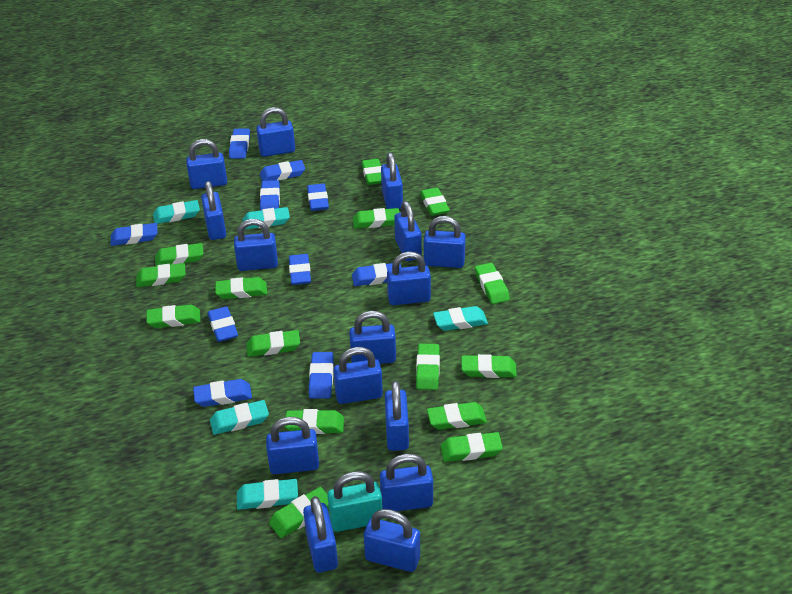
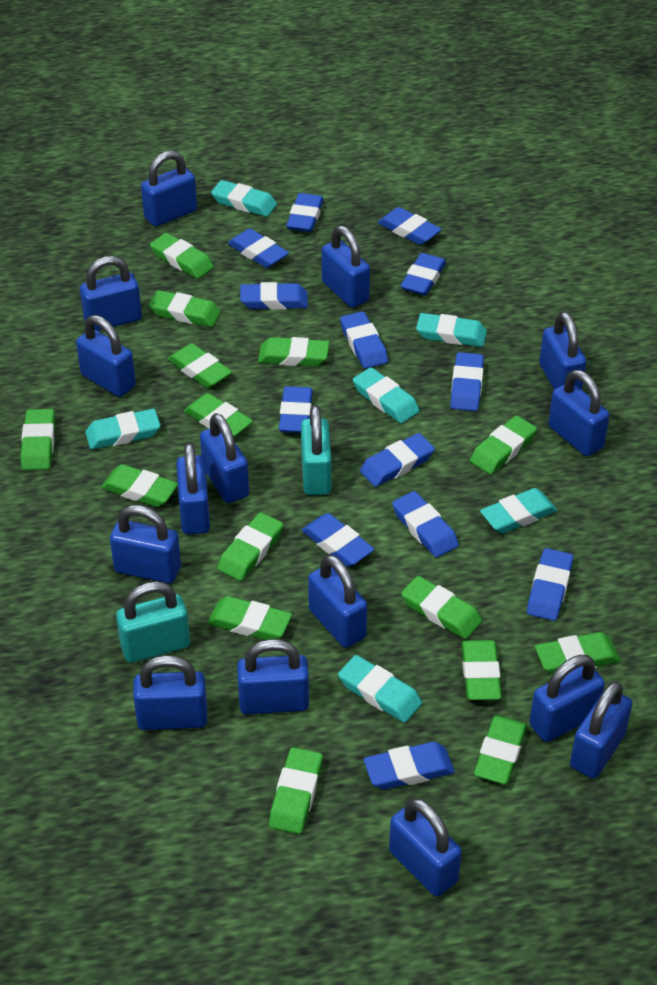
blue eraser: 10 -> 13
turquoise eraser: 5 -> 6
turquoise padlock: 1 -> 2

